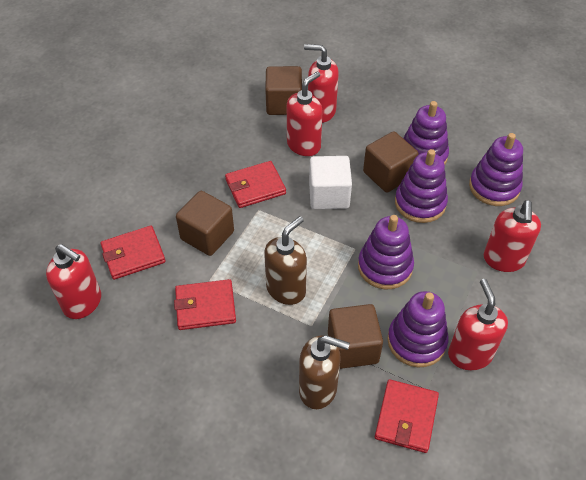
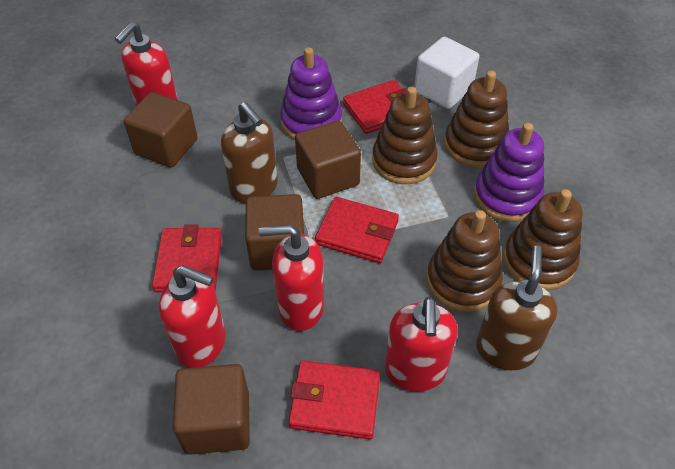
brown stacking toy: 0 -> 4
purple stacking toy: 5 -> 2
red soap dispenser: 5 -> 4

